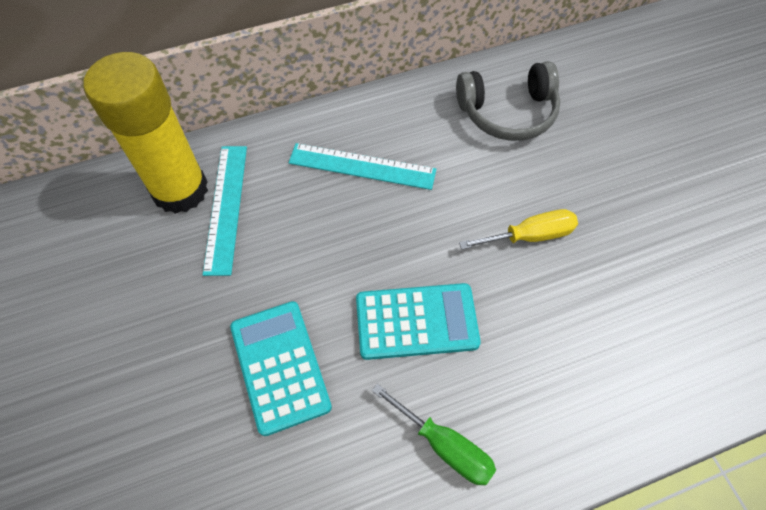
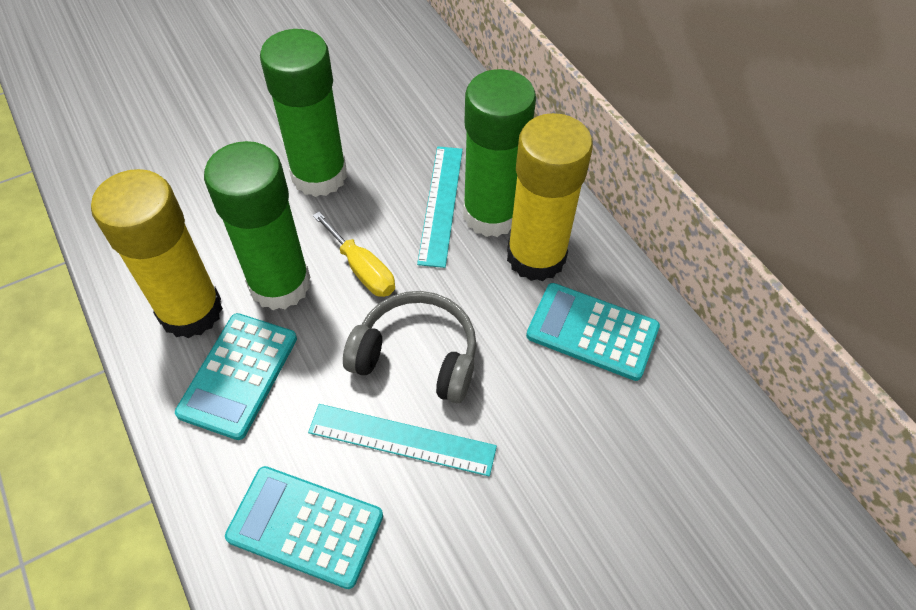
green glue stick: 0 -> 3
green screwdriver: 1 -> 0
turquoise calculator: 2 -> 3
yellow glue stick: 1 -> 2

